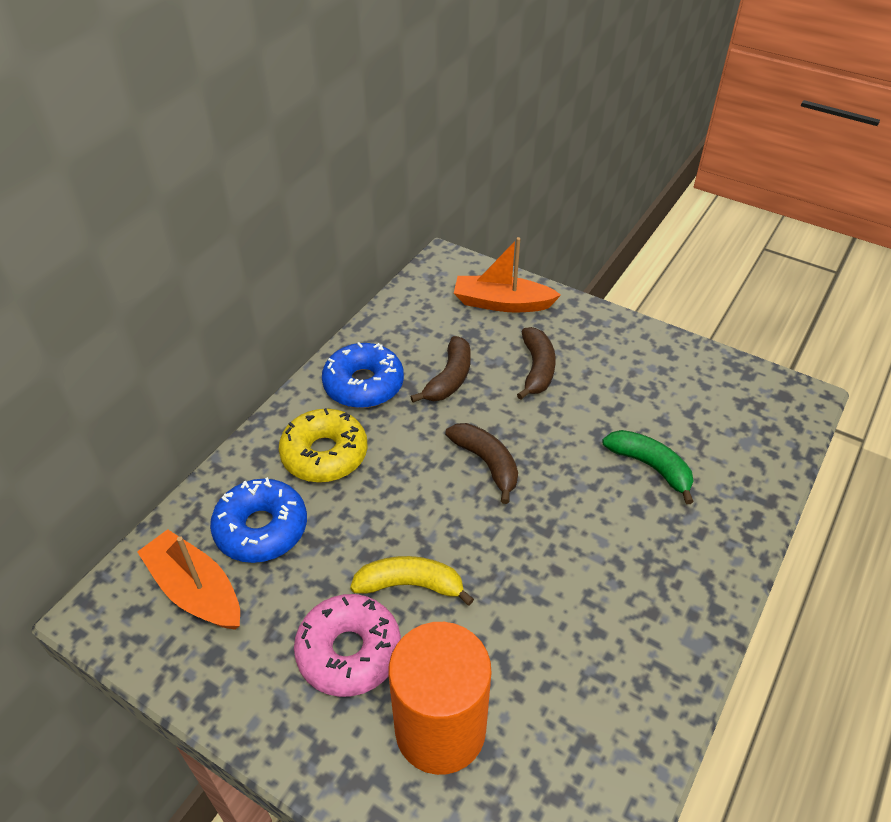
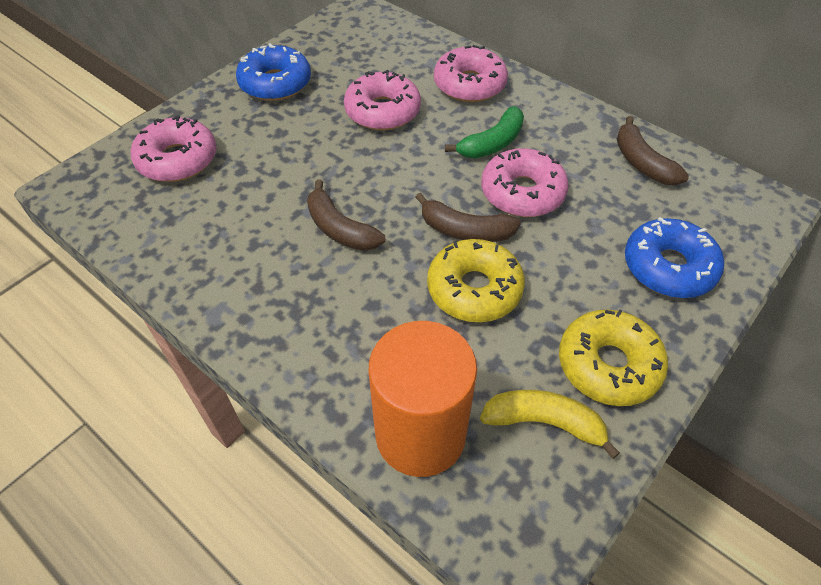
orange boat: 2 -> 0
pink donut: 1 -> 4
yellow donut: 1 -> 2

